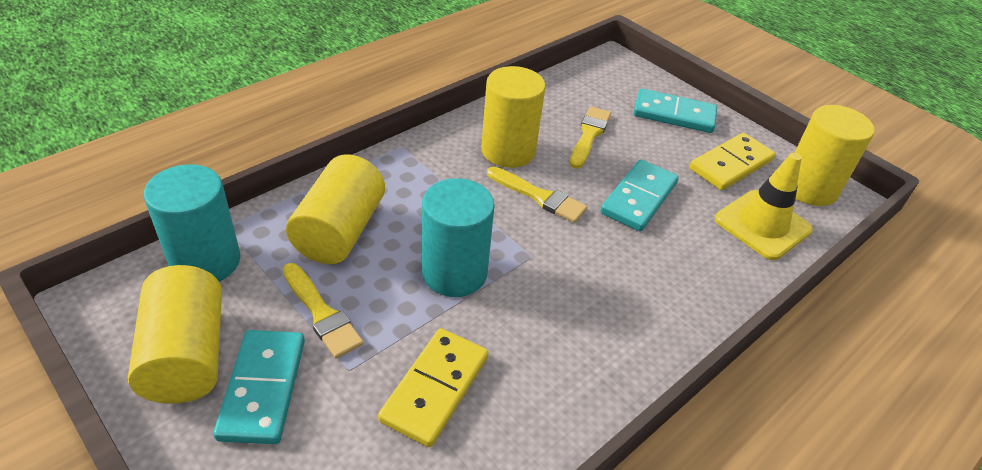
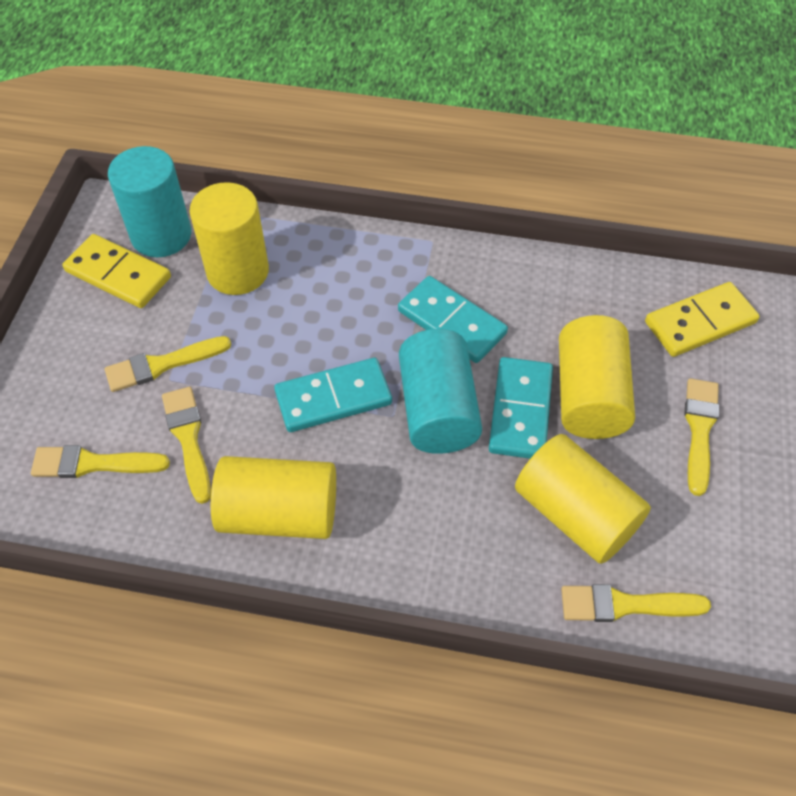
yellow brush: 3 -> 5
yellow traffic cone: 1 -> 0

